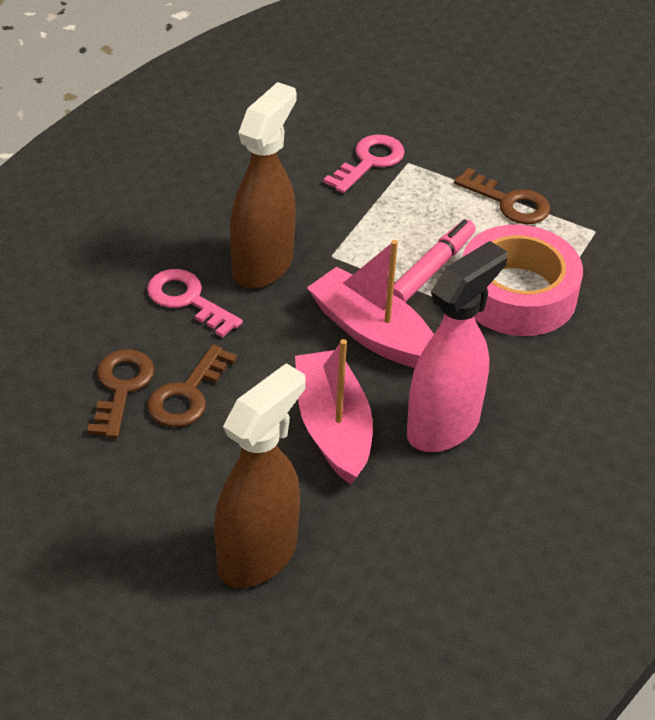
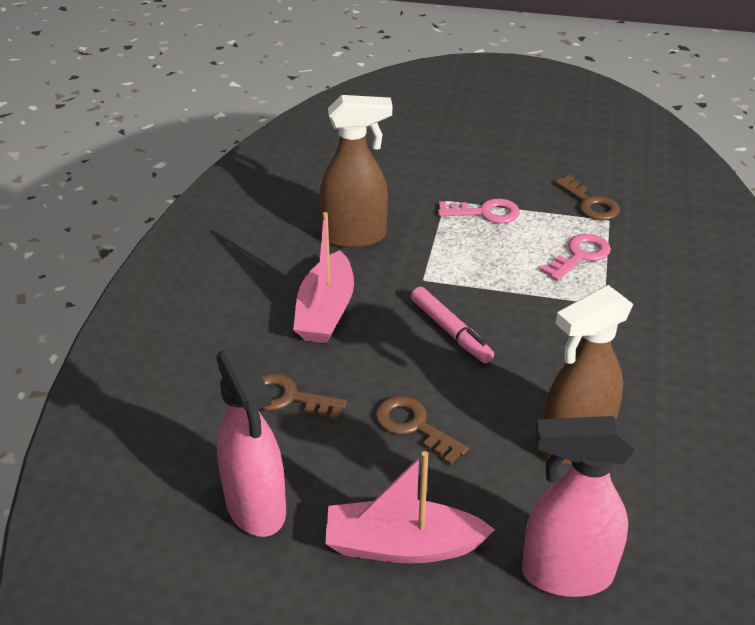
pink spray bottle: 1 -> 2
pink tape: 1 -> 0

